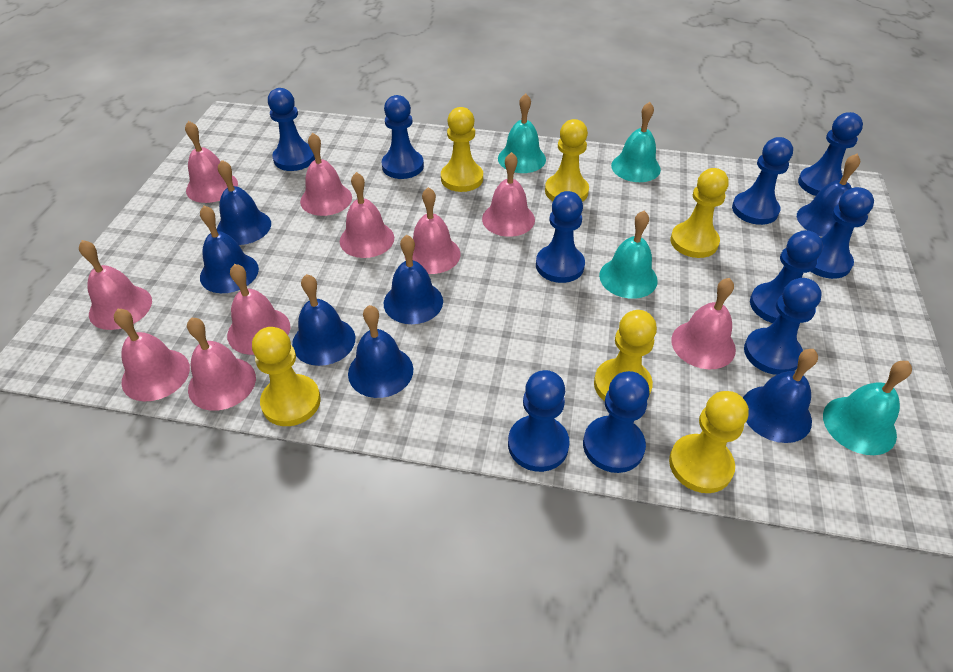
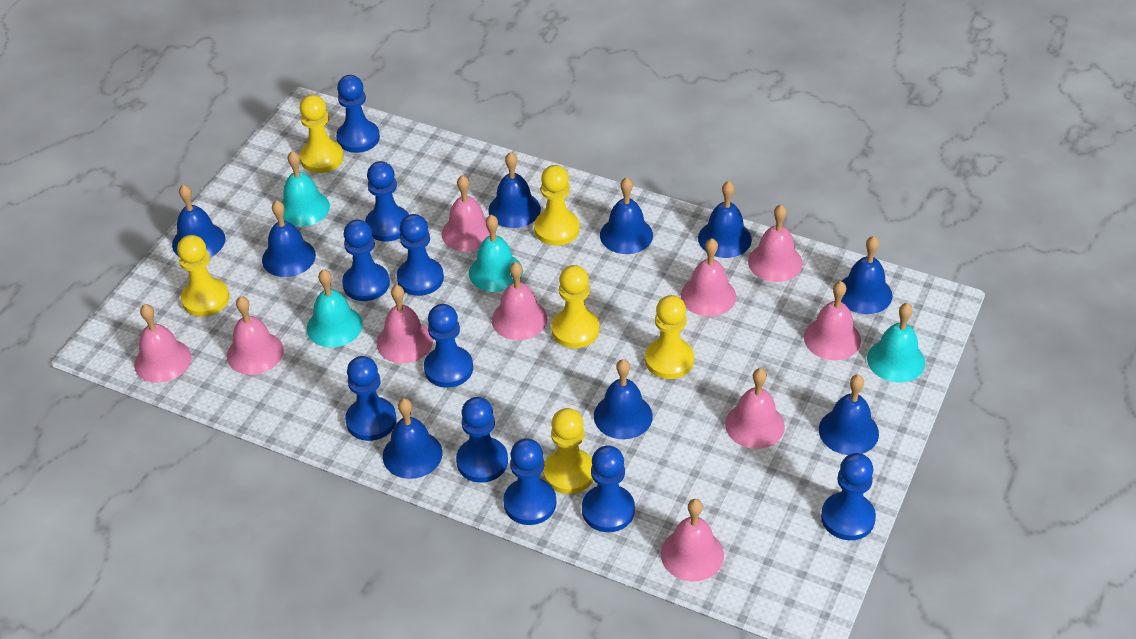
blue bell: 7 -> 9

